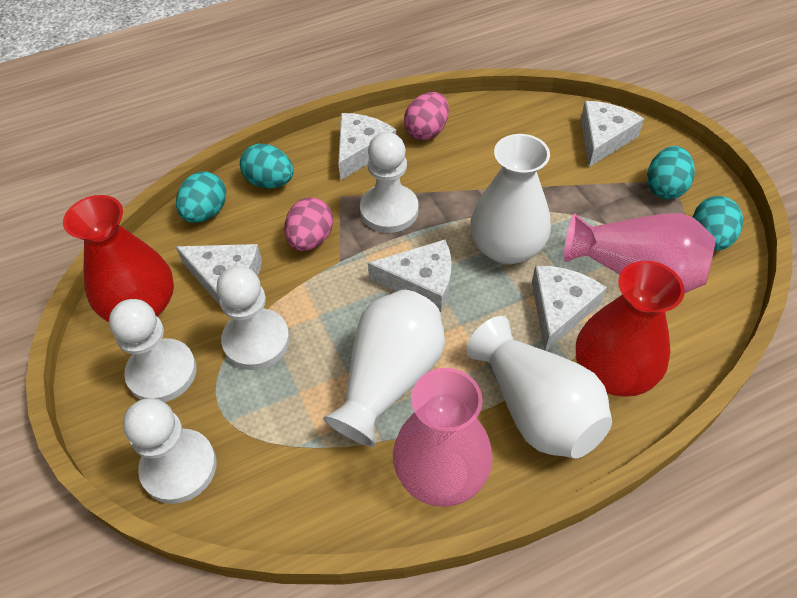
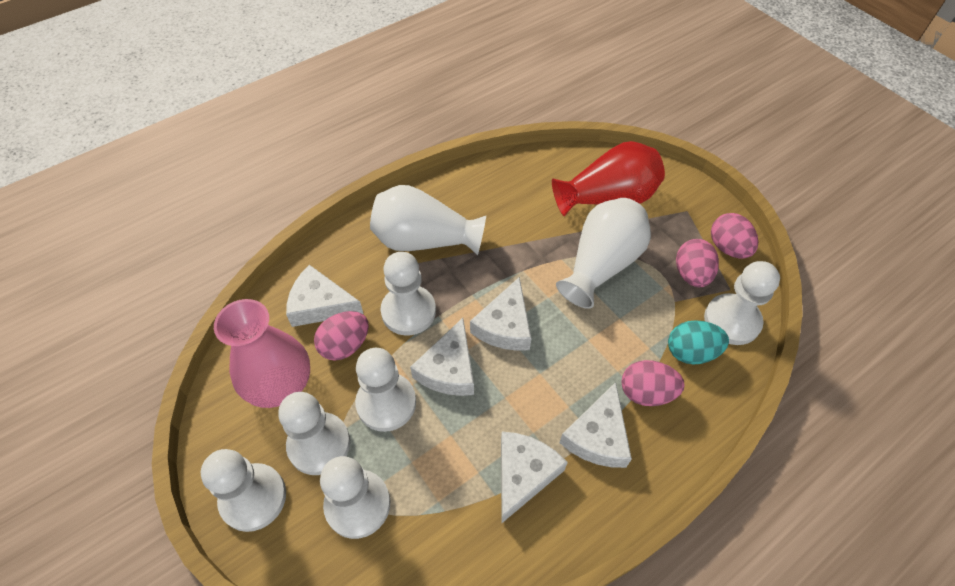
pink egg: 2 -> 4
pink vase: 2 -> 1
red vase: 2 -> 1
turquoise egg: 4 -> 1
white pawn: 4 -> 6
white vase: 3 -> 2

